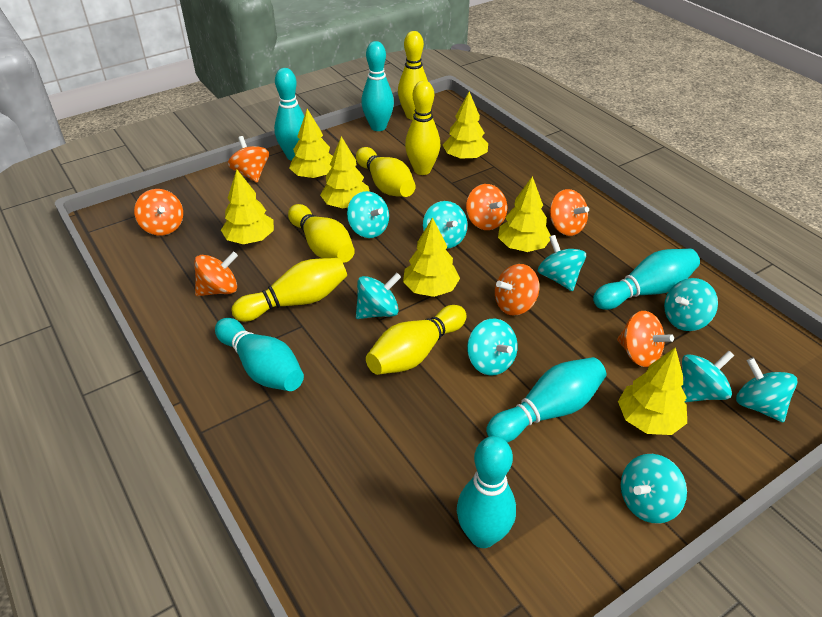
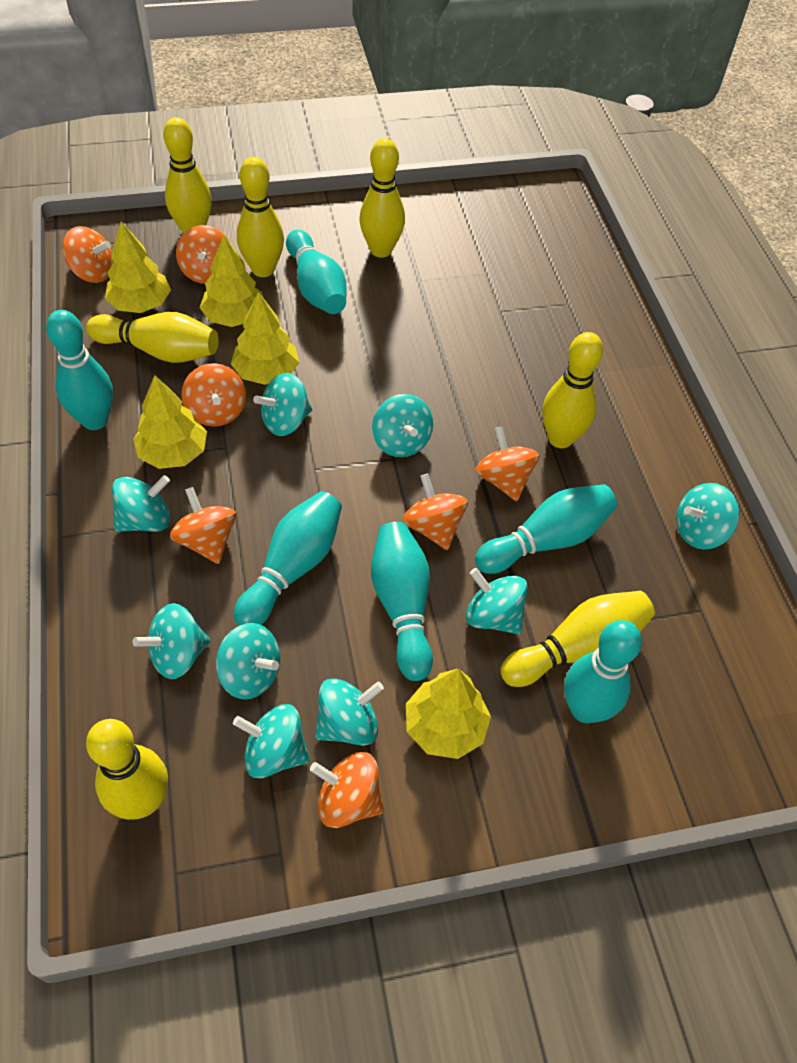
yellow bowling pin: 6 -> 7
yellow tree: 7 -> 5

